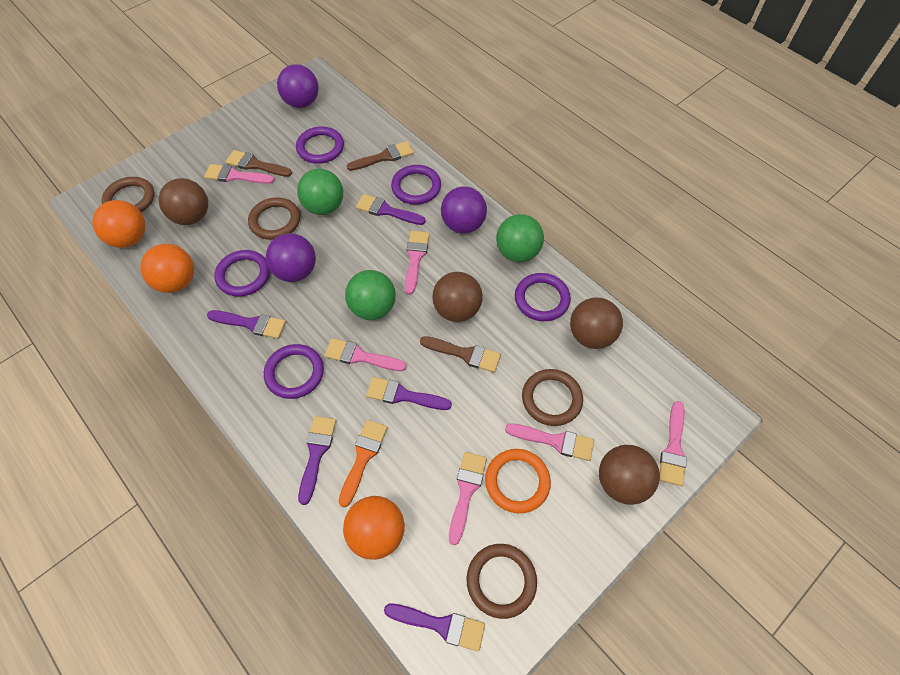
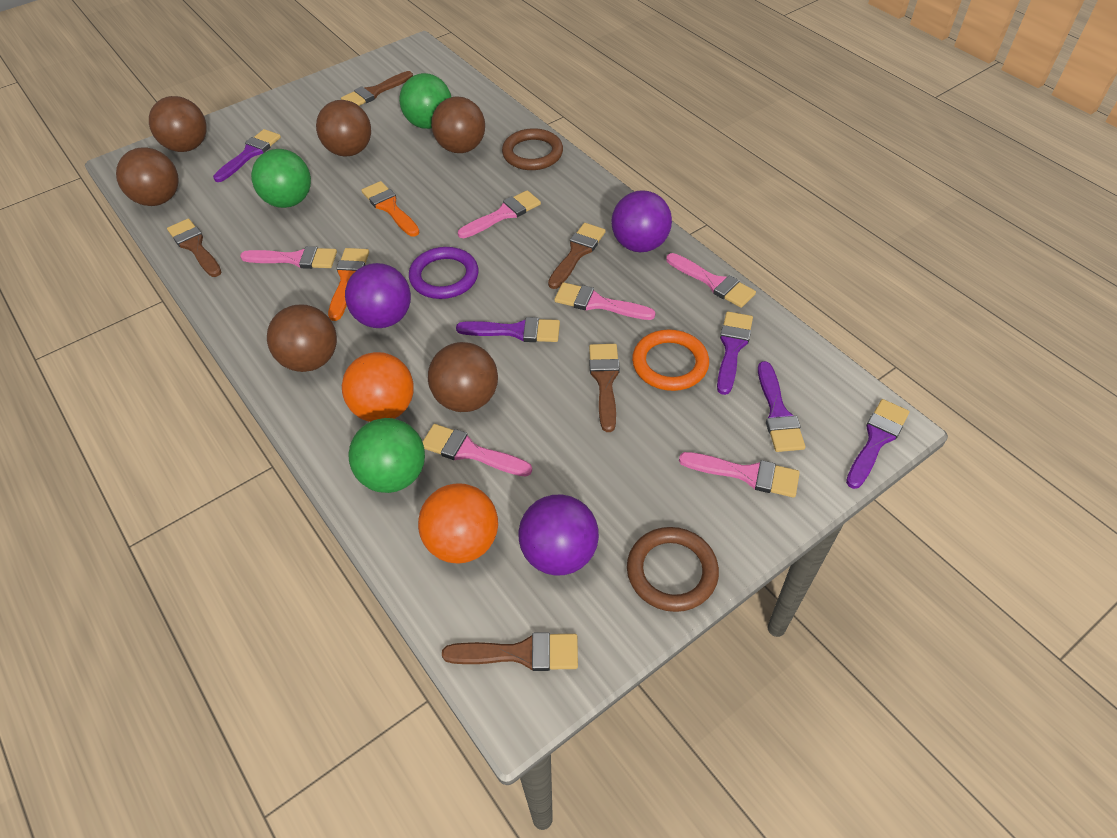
brown ball: 4 -> 6
brown brush: 3 -> 5
brown ring: 4 -> 2
orange ball: 3 -> 2
orange brush: 1 -> 2
purple ring: 5 -> 1

